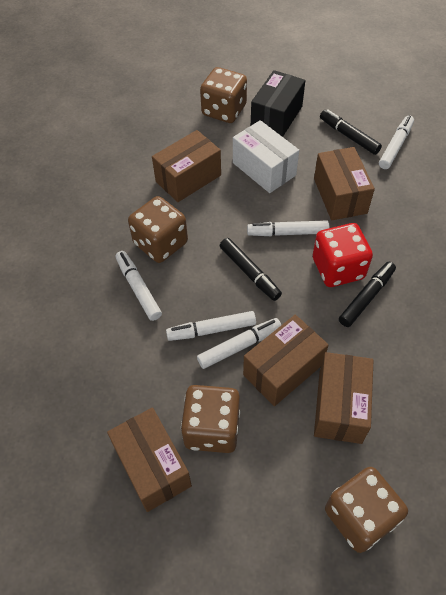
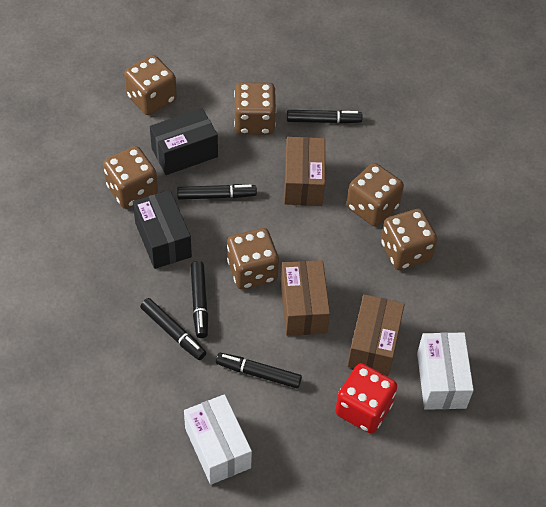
black box: 1 -> 2
black marker: 3 -> 5
brown box: 5 -> 3
brown dice: 4 -> 6
white box: 1 -> 2
white marker: 5 -> 0

